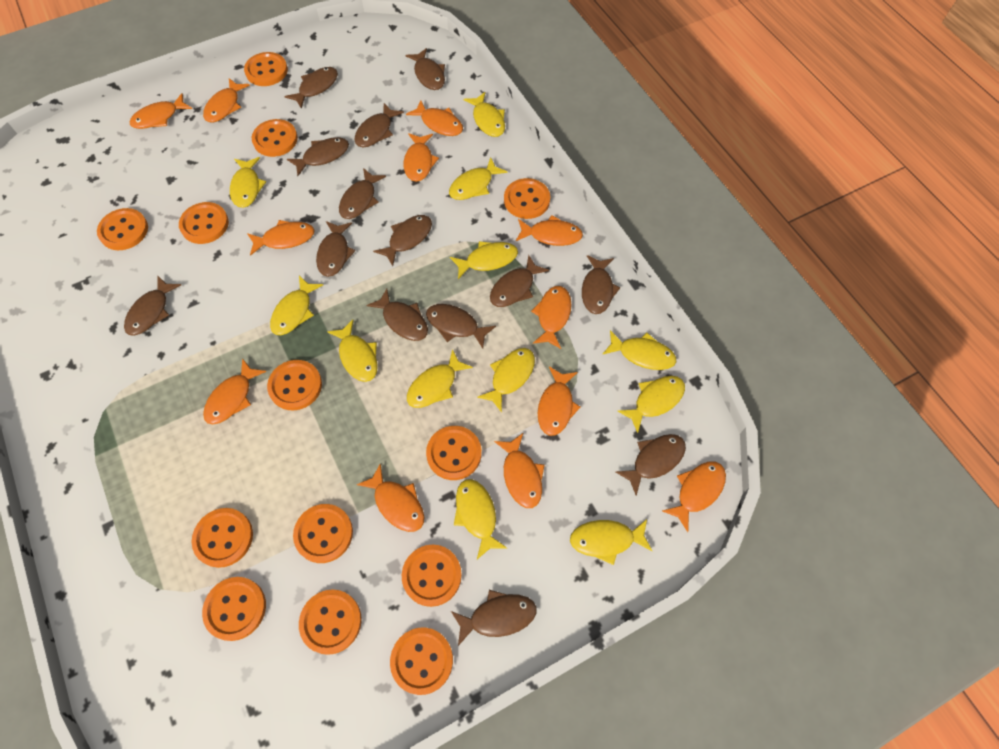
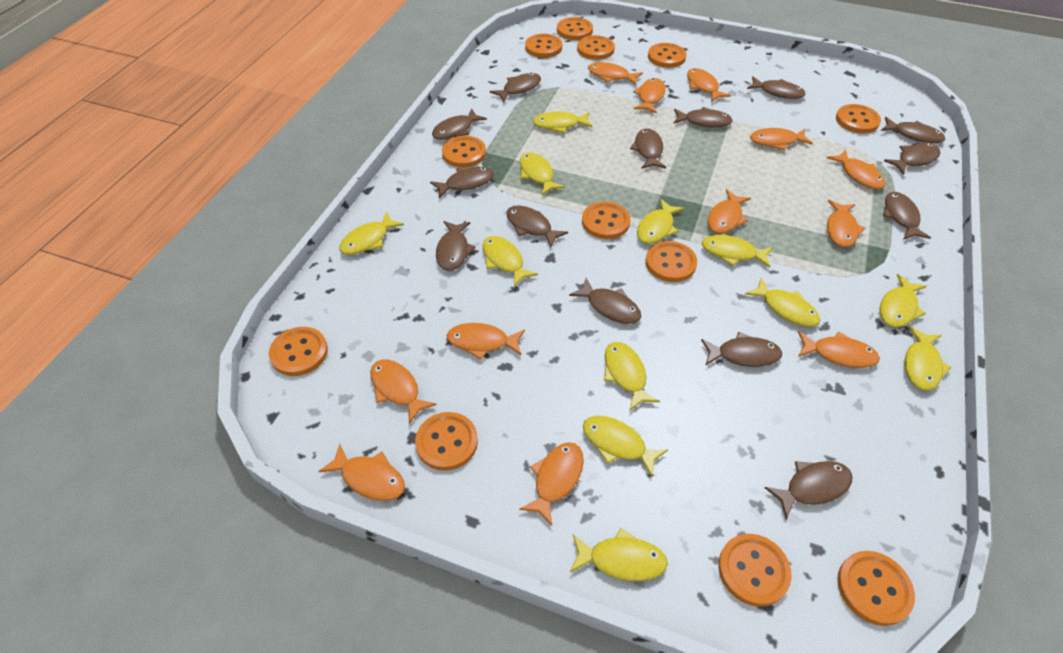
orange button: 13 -> 12

